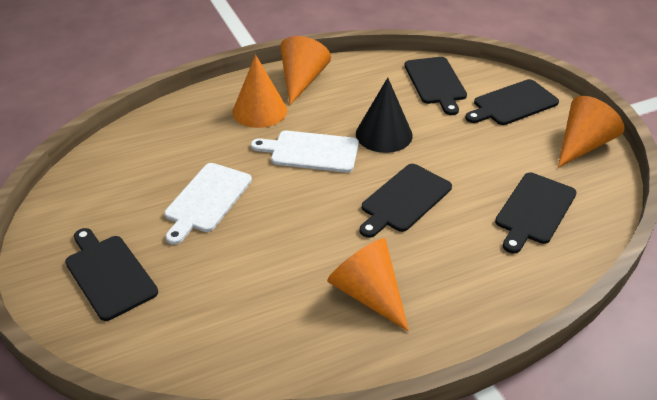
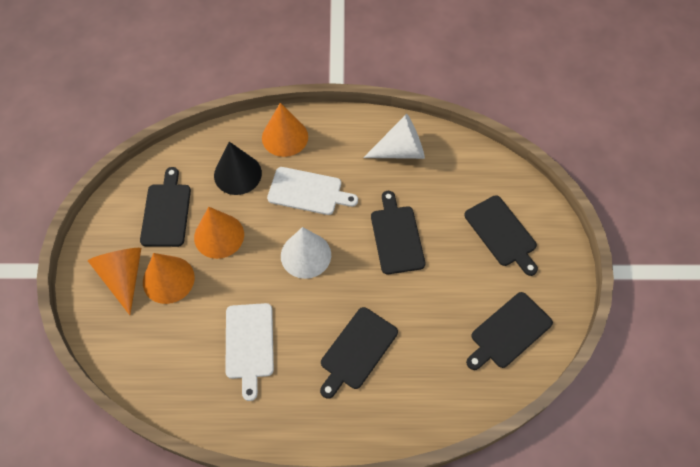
white cone: 0 -> 2

